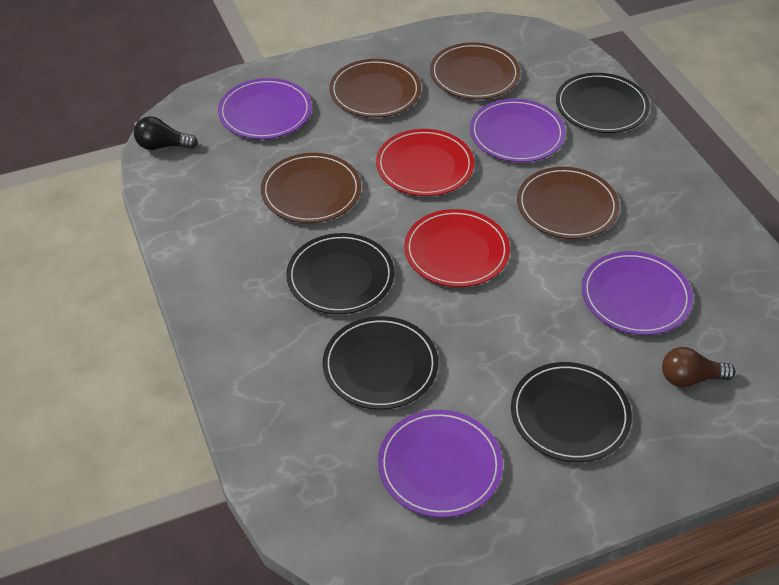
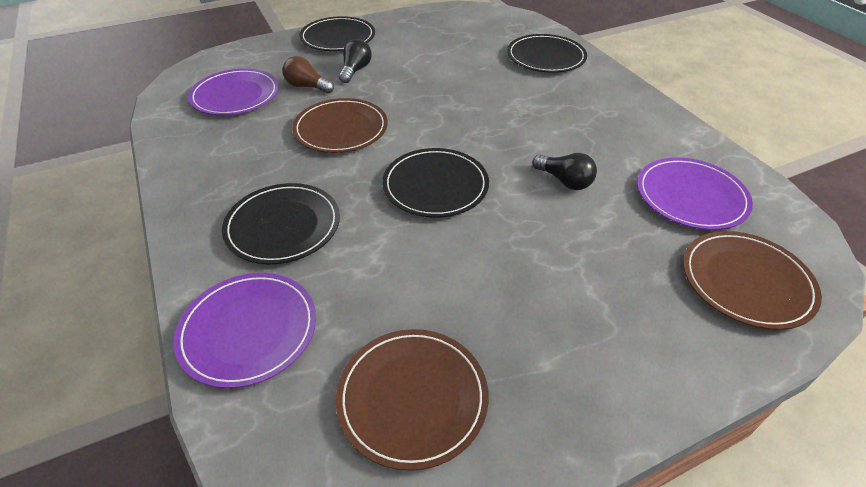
black light bulb: 1 -> 2
brown plate: 4 -> 3
purple plate: 4 -> 3
red plate: 2 -> 0

